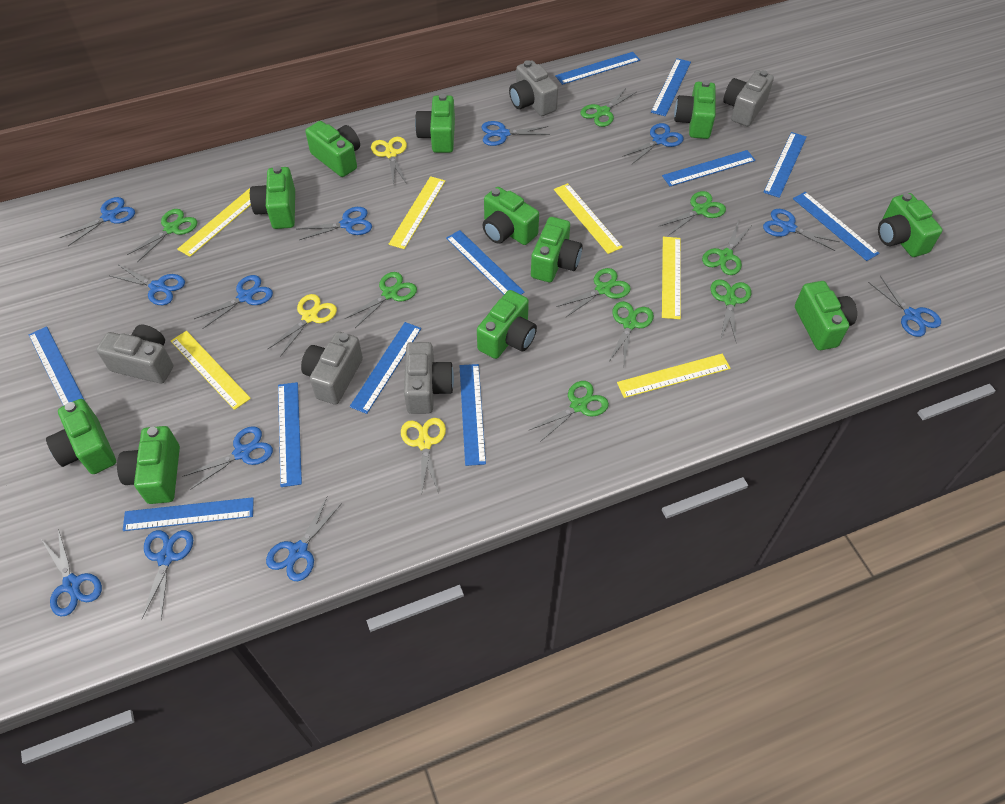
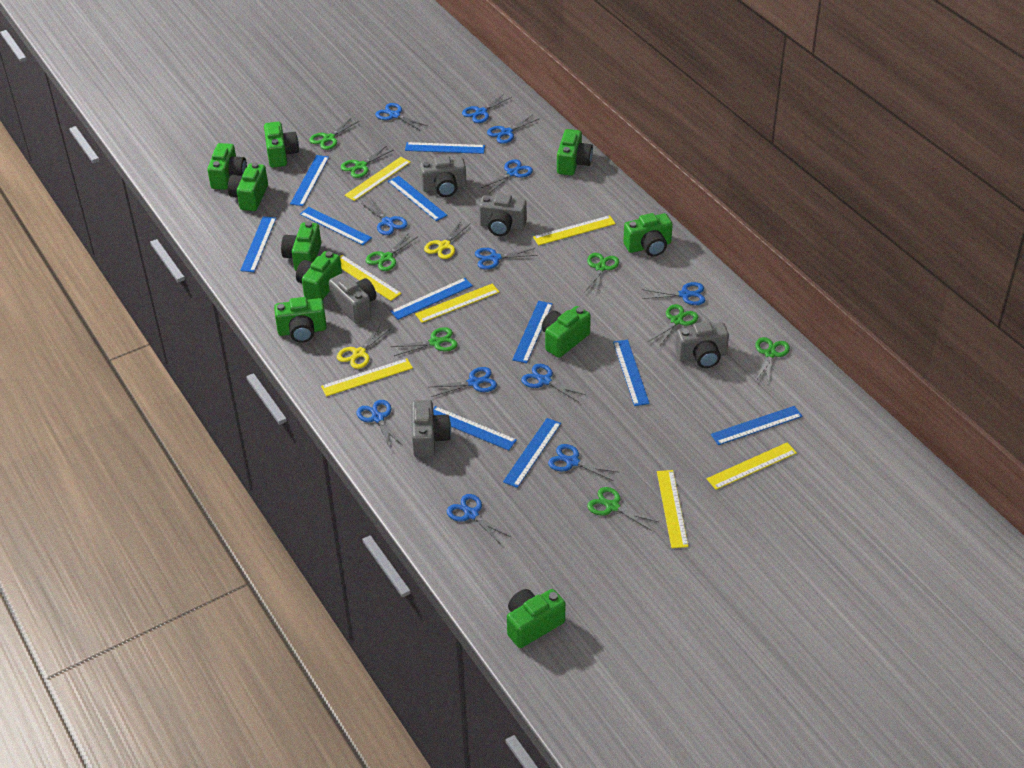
green camera: 11 -> 10
green scissors: 9 -> 8
yellow ruler: 6 -> 7
yellow scissors: 3 -> 2

